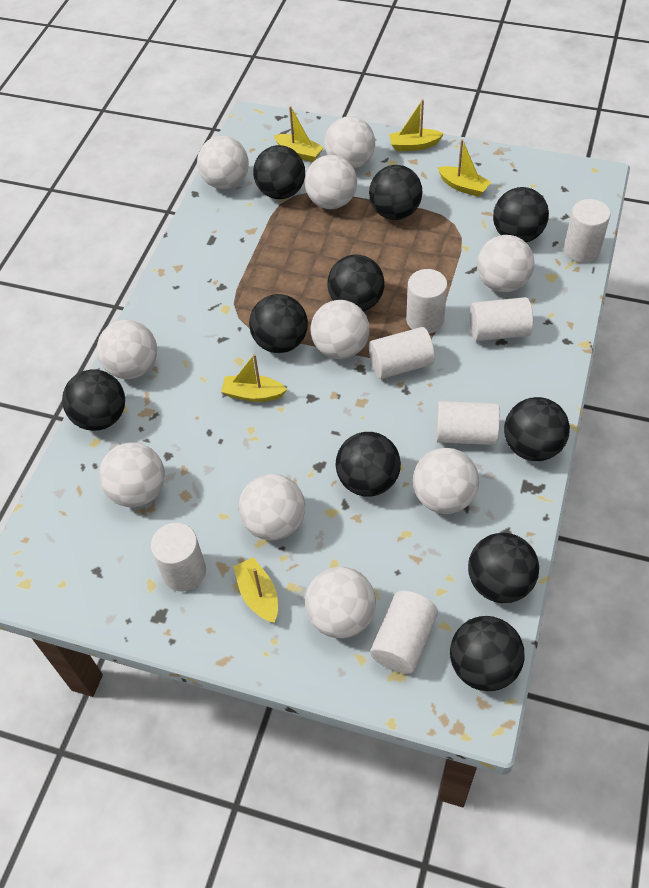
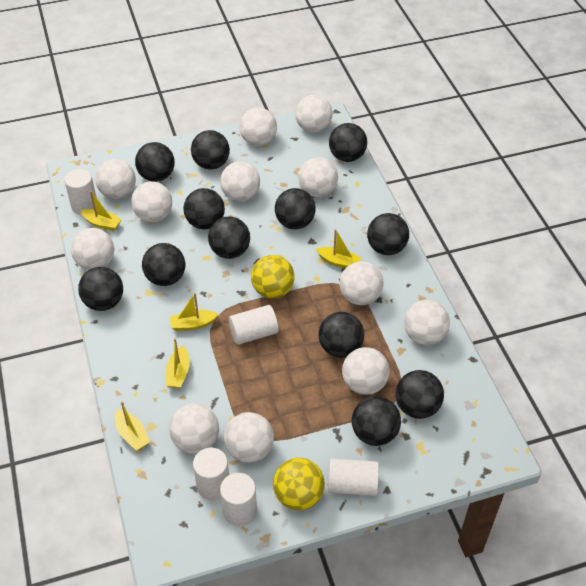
black ball: 10 -> 12
white ball: 10 -> 12
white cylinder: 7 -> 5
yellow ball: 0 -> 2

